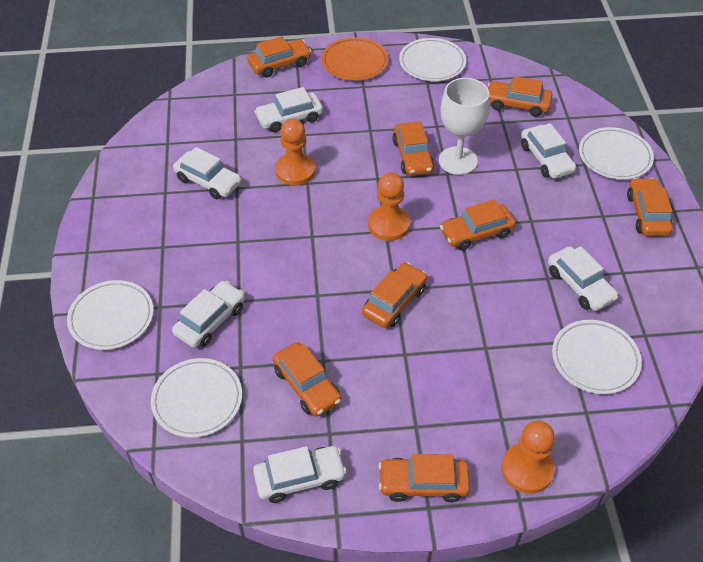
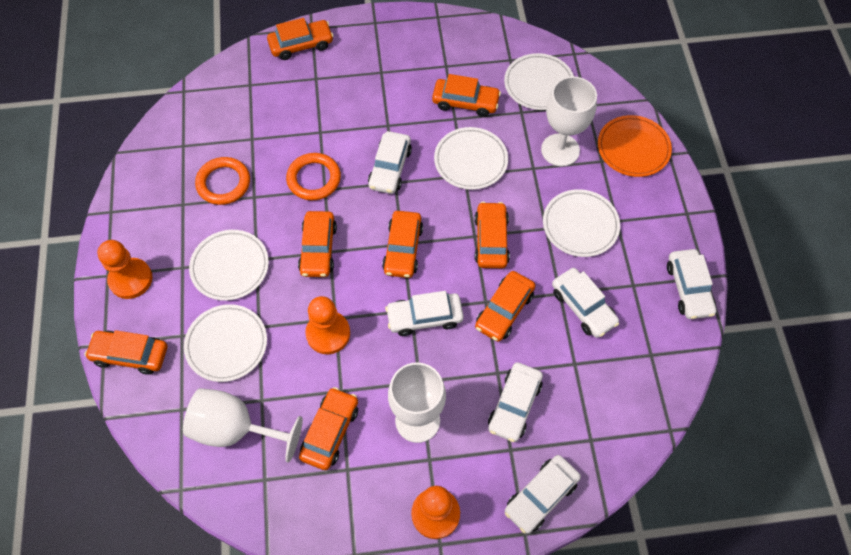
orange ring: 0 -> 2
white goblet: 1 -> 3

